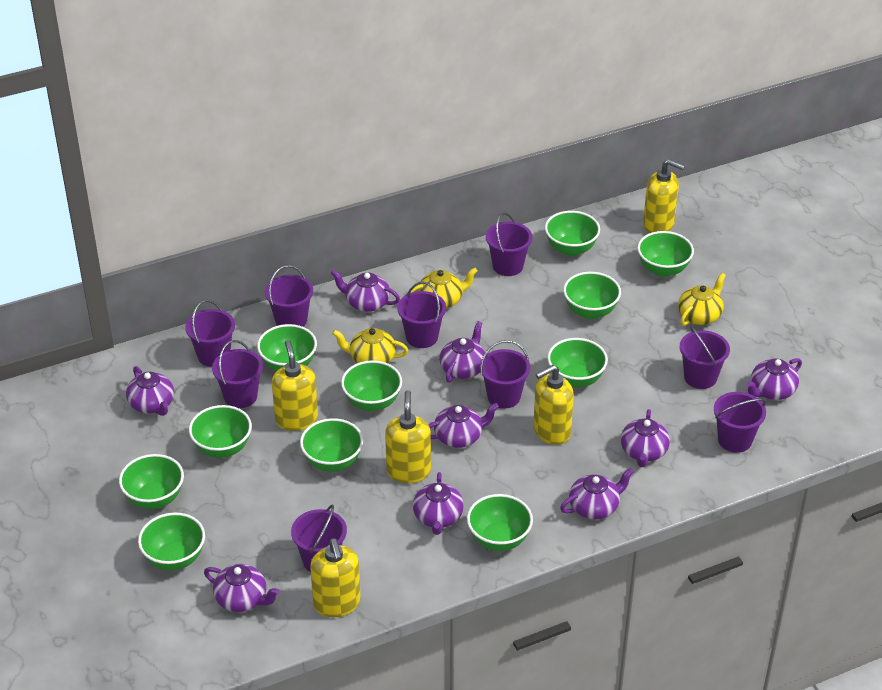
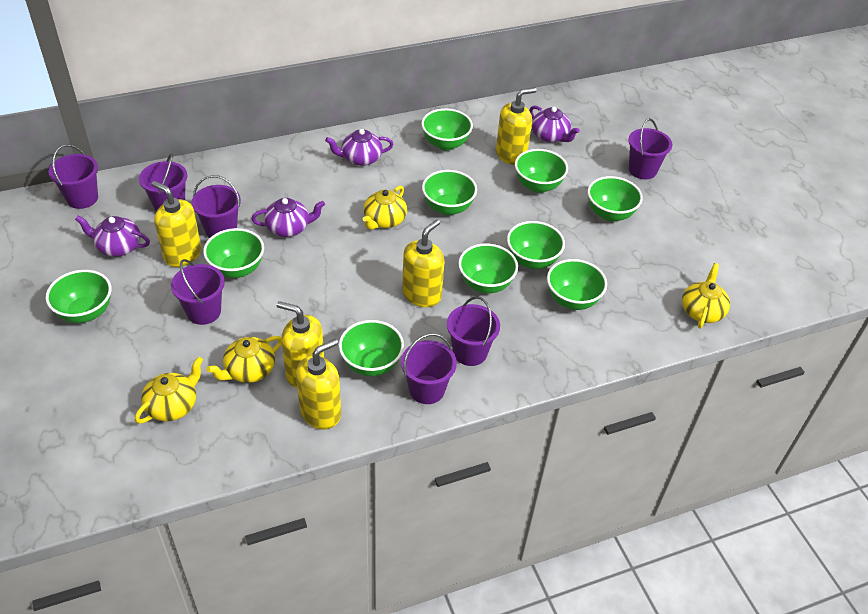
green bowl: 11 -> 10
purple bucket: 9 -> 7
purple teapot: 9 -> 4
yellow teapot: 3 -> 4

